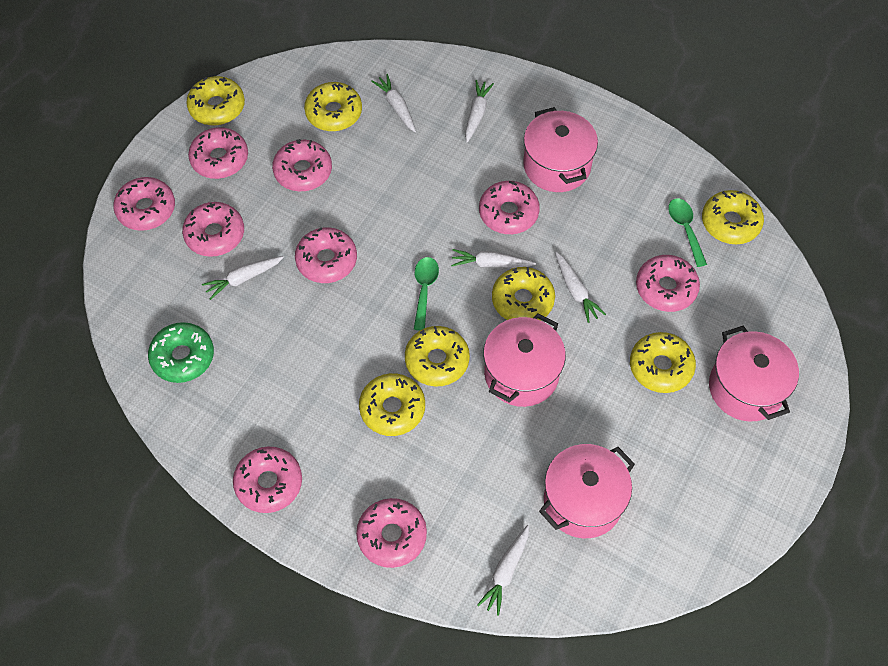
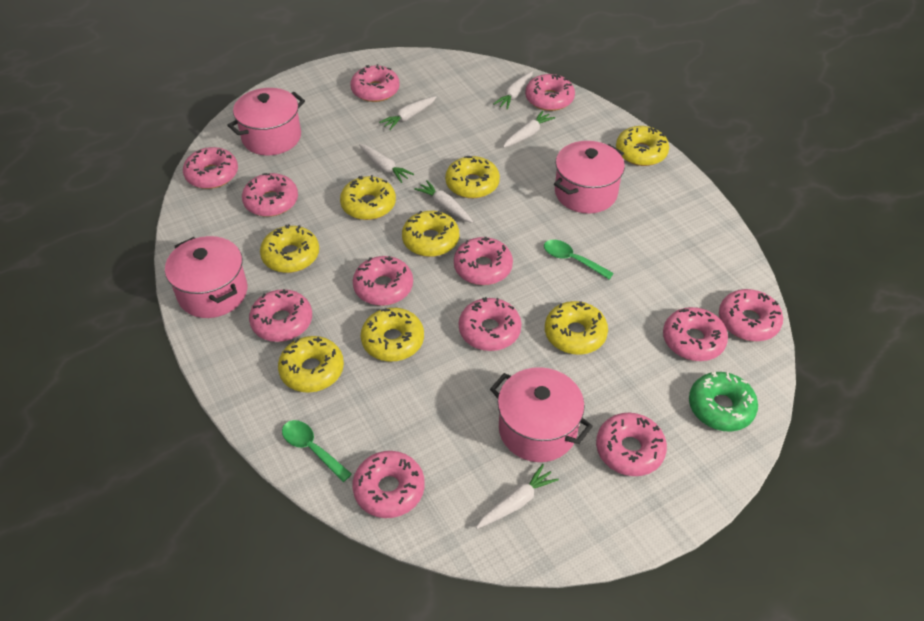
pink donut: 9 -> 12
yellow donut: 7 -> 8

